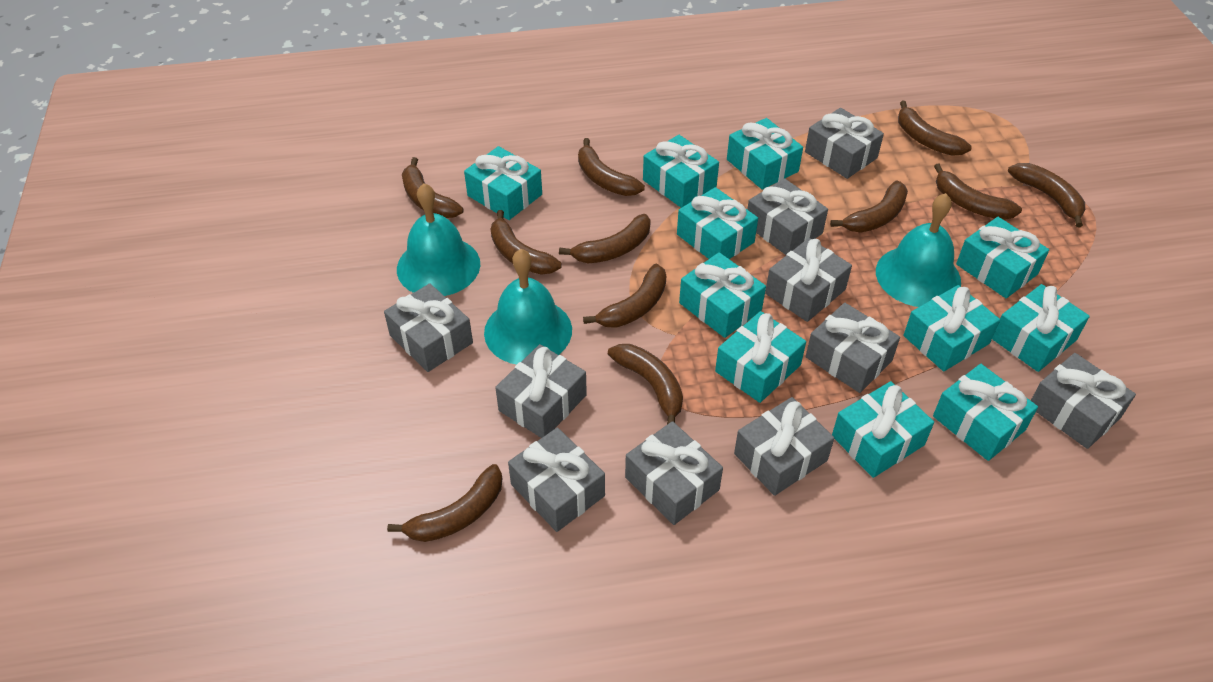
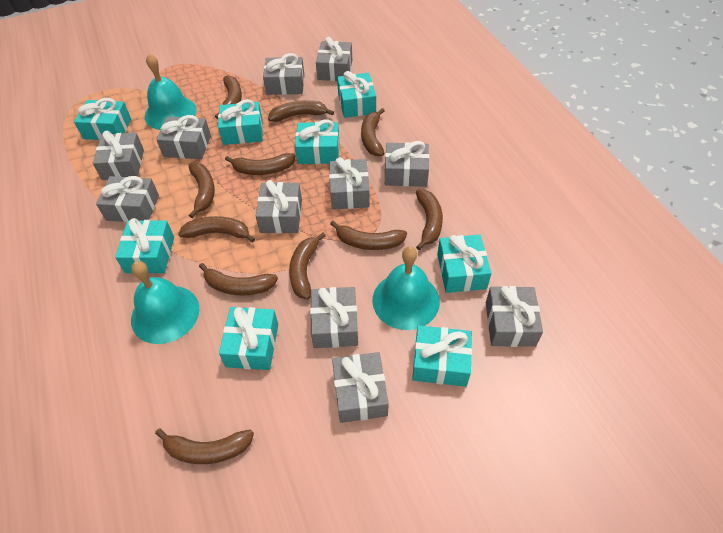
grey gift: 10 -> 11
turquoise gift: 11 -> 8

